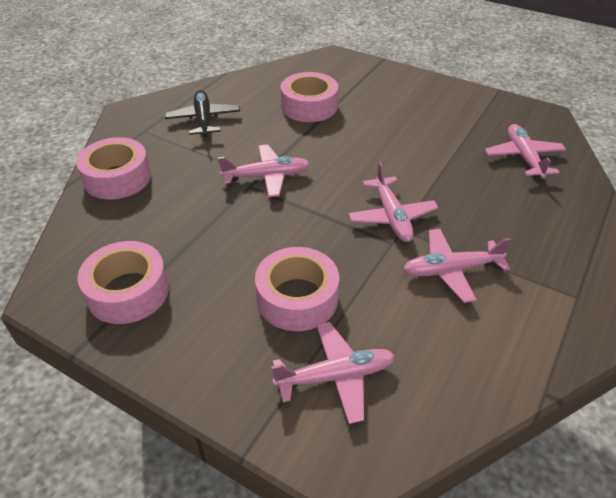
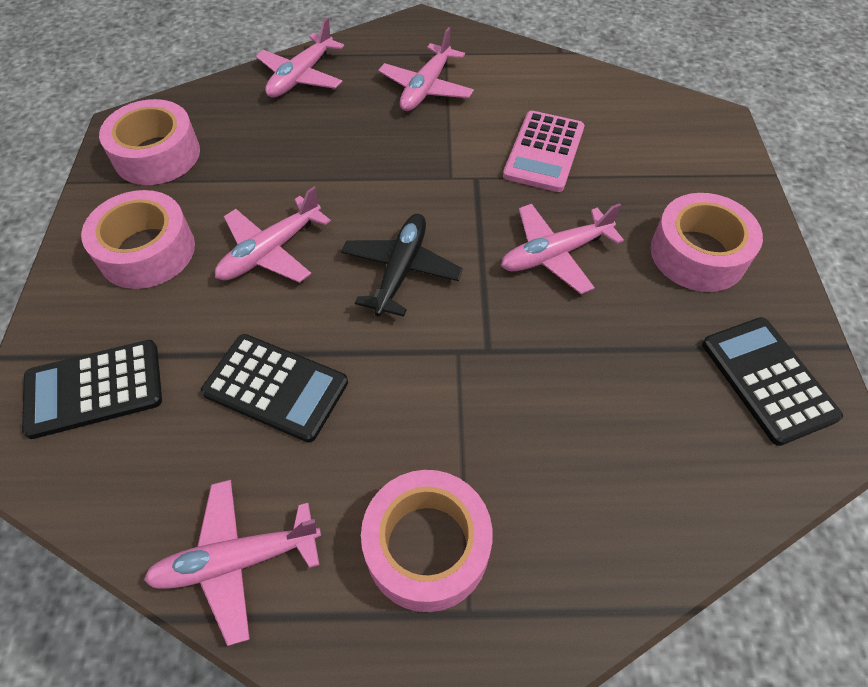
black calculator: 0 -> 3
pink calculator: 0 -> 1

